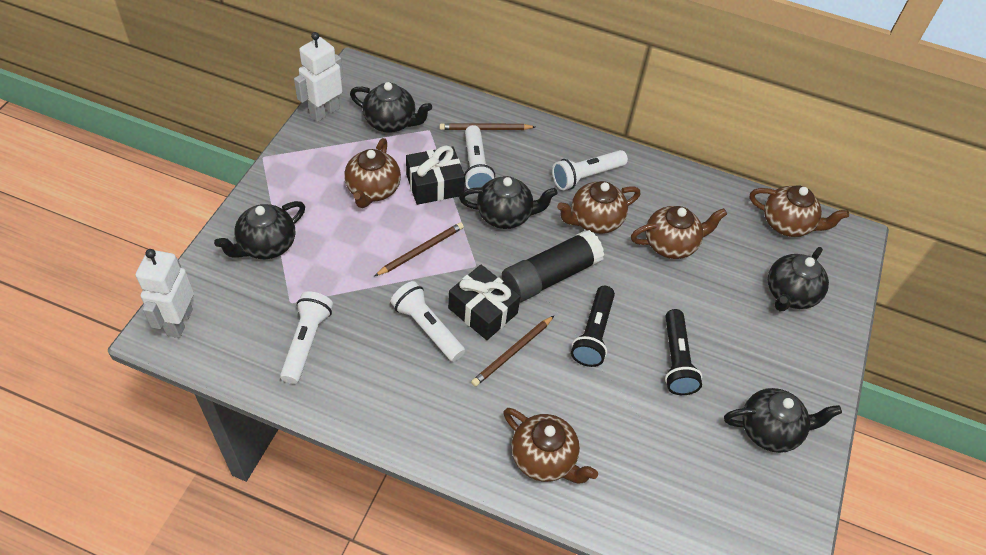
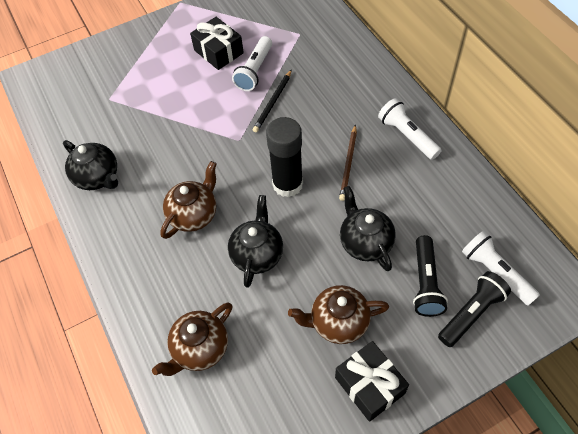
black pencil: 0 -> 1
black teapot: 5 -> 3
brown pencil: 3 -> 1
brown teapot: 5 -> 3
white flashlight: 4 -> 3
white robot: 2 -> 0

